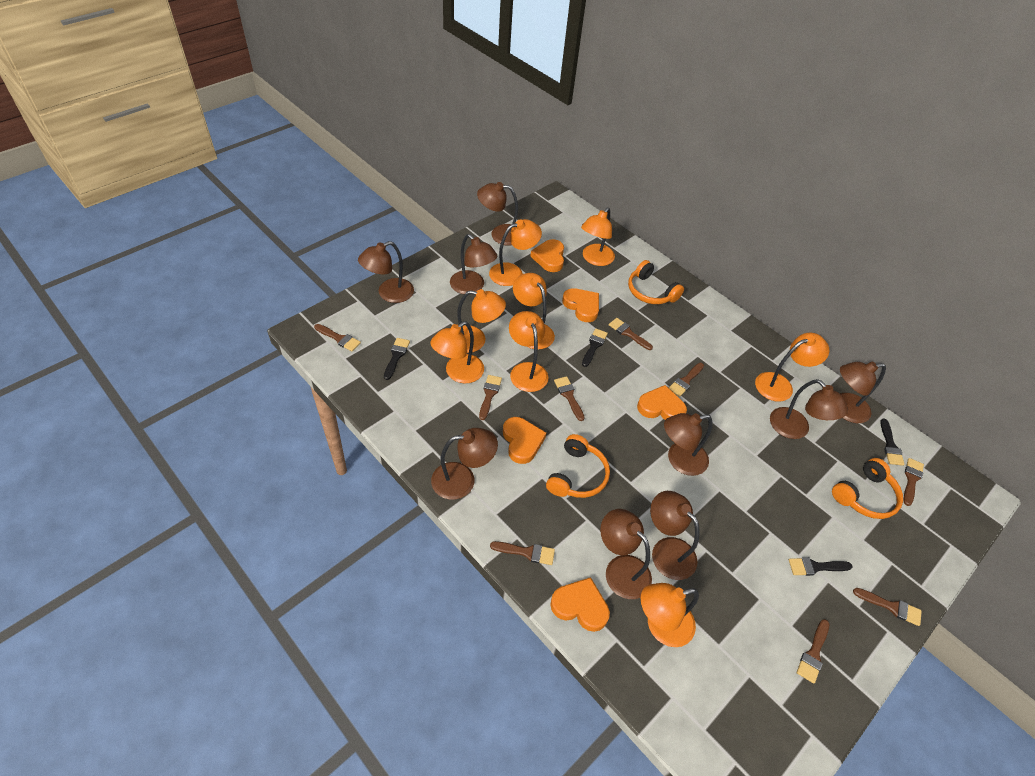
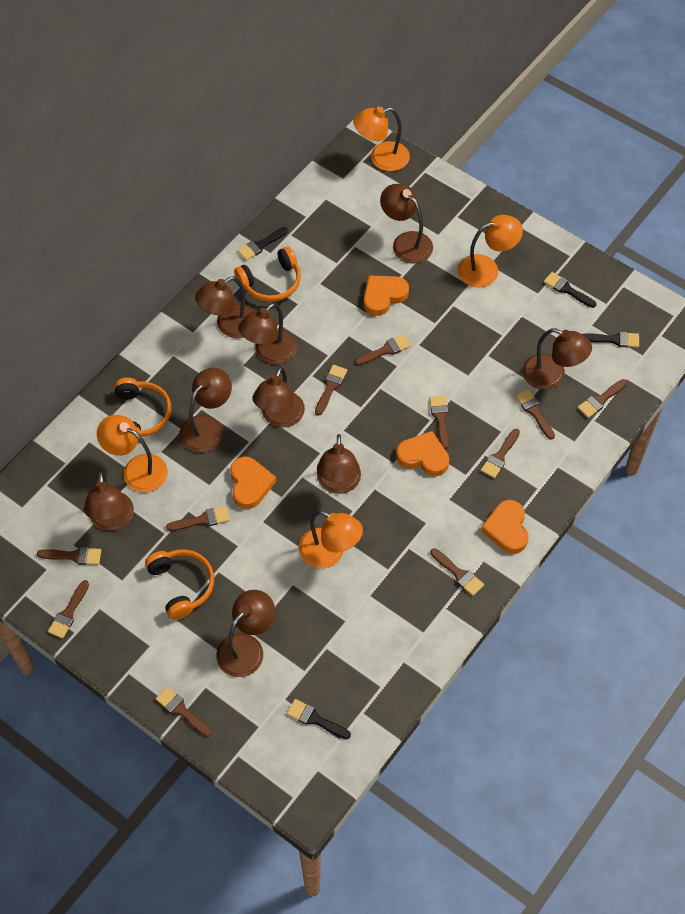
brown brush: 9 -> 11
orange heart: 5 -> 4
orange lamp: 8 -> 4

